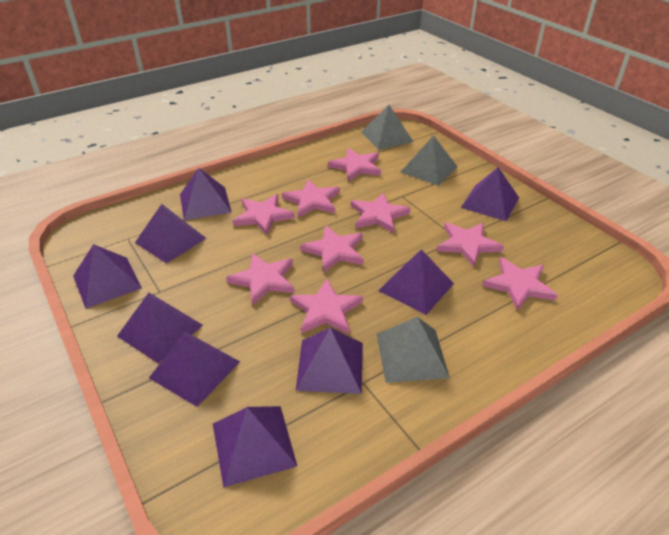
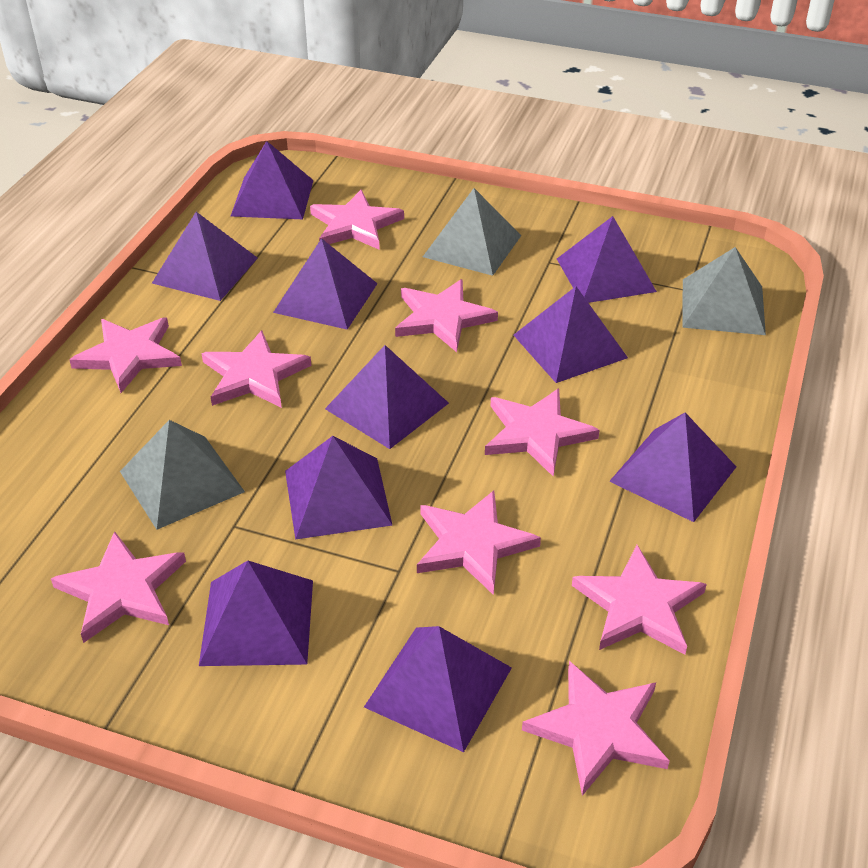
purple pyramid: 9 -> 10

